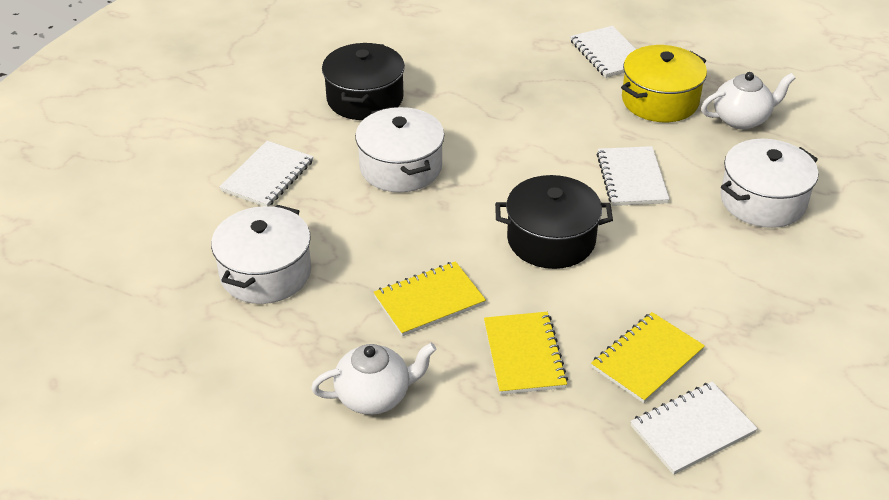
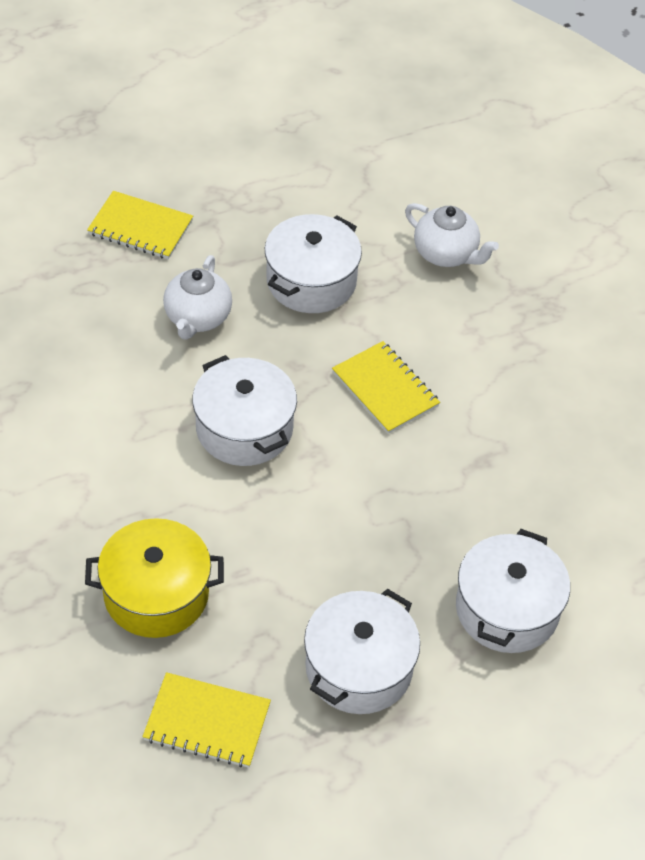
black pot: 2 -> 0
white notebook: 4 -> 0
white pot: 3 -> 4

